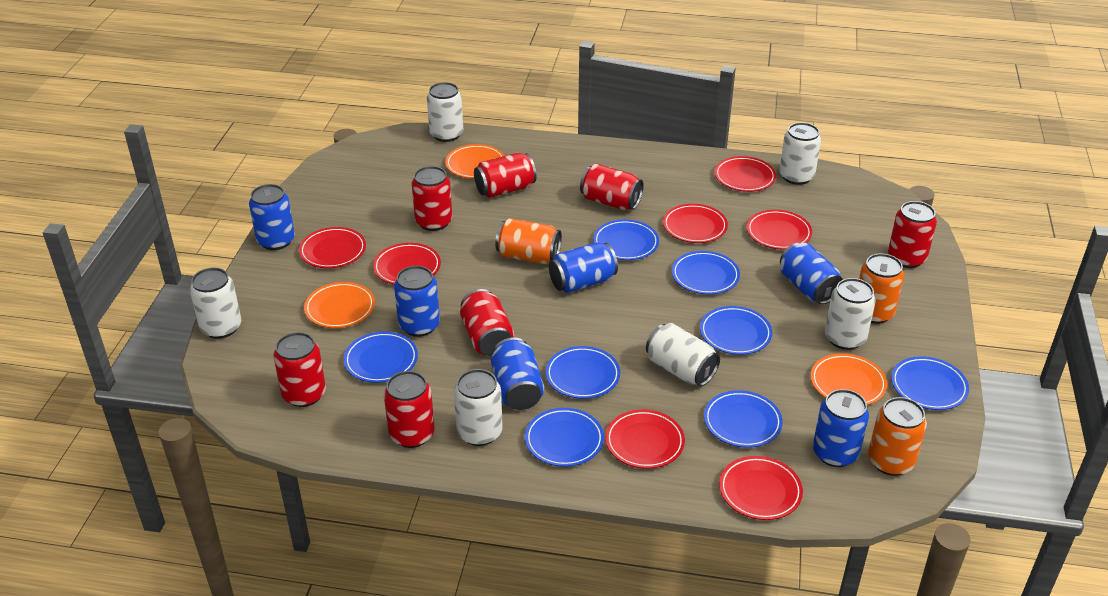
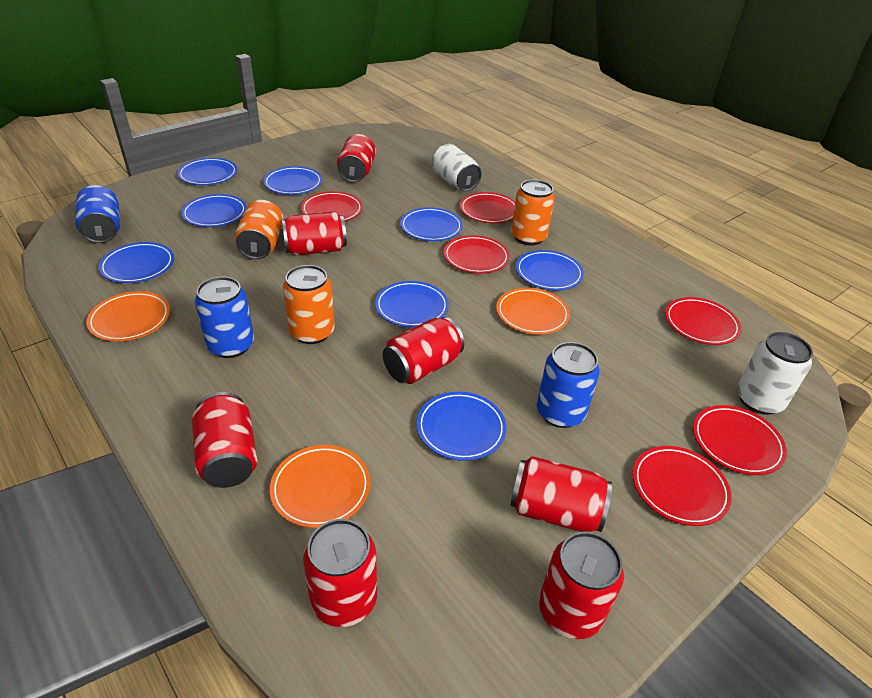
blue can: 6 -> 3
red plate: 7 -> 6
white can: 6 -> 2

